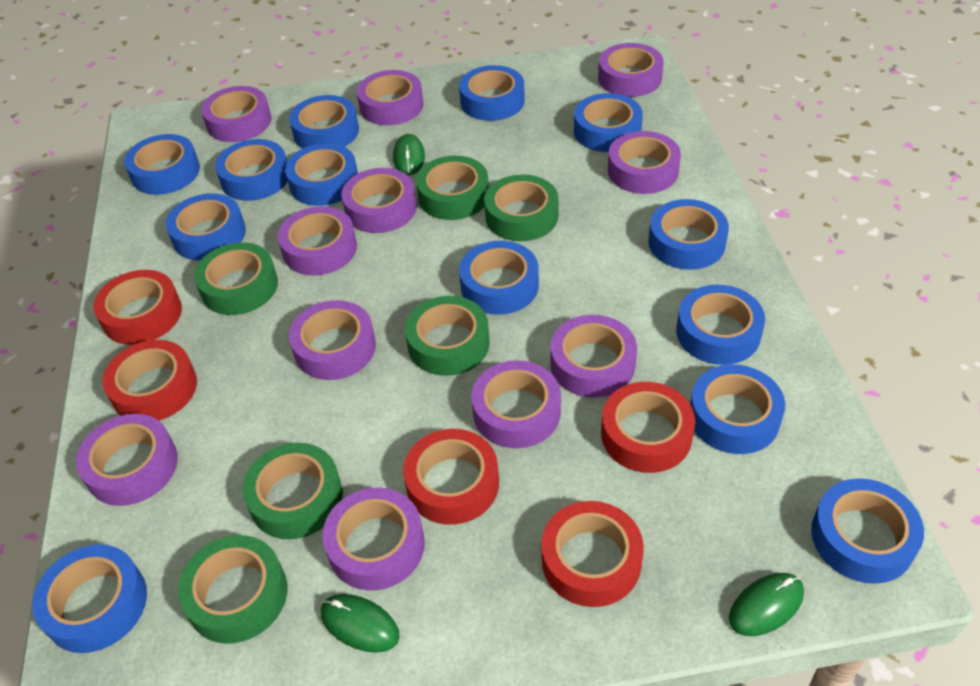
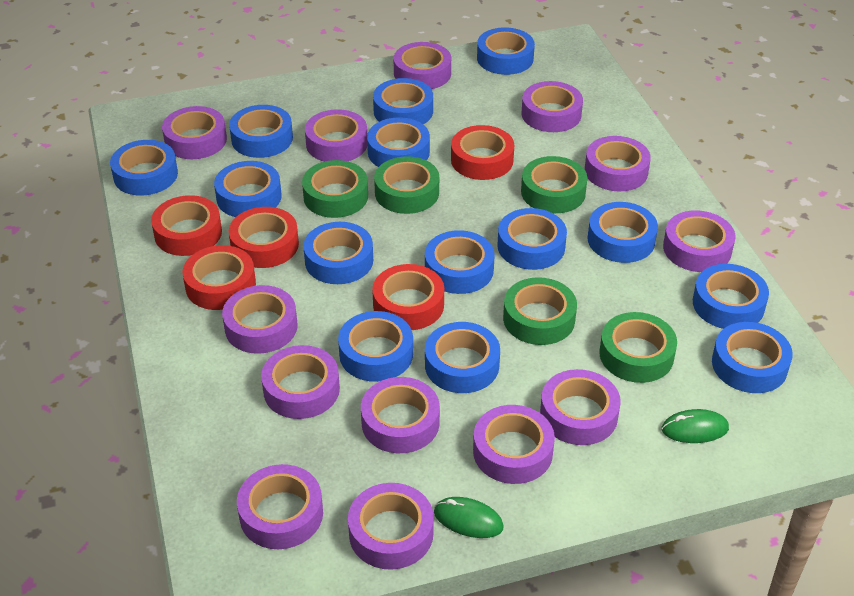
blue tape: 13 -> 14
green mouse: 3 -> 2
green tape: 6 -> 5
purple tape: 11 -> 13

